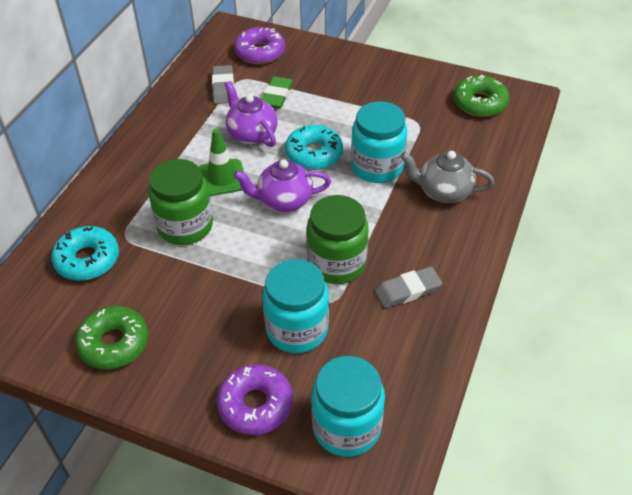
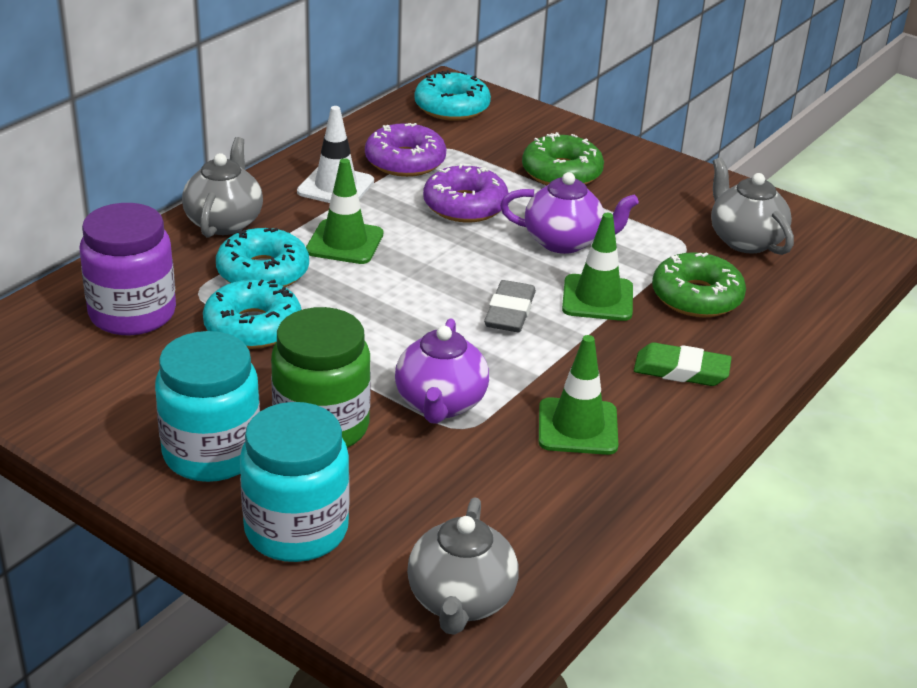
green jar: 2 -> 1
green traffic cone: 1 -> 3
grey eraser: 2 -> 1
grey teapot: 1 -> 3
purple jar: 0 -> 1
turquoise donut: 2 -> 3
turquoise jar: 3 -> 2
white traffic cone: 0 -> 1

